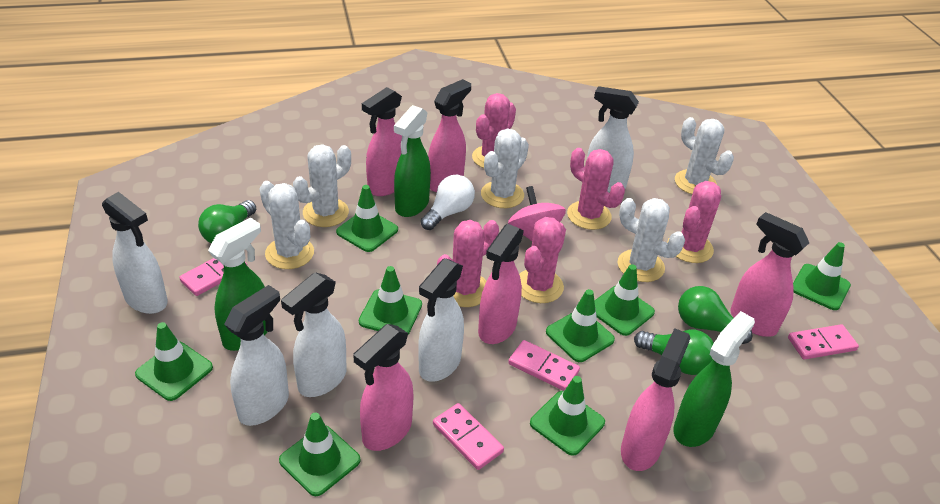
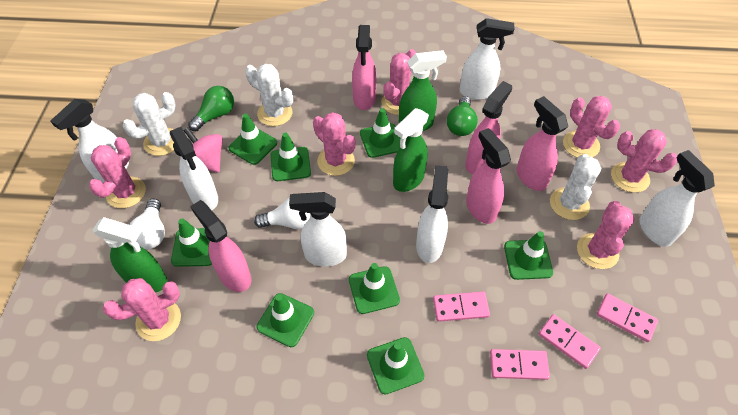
green light bulb: 3 -> 2
pink cactus: 5 -> 7
pink spray bottle: 6 -> 5
white cactus: 5 -> 3
white light bulb: 1 -> 2
white spray bottle: 5 -> 6

